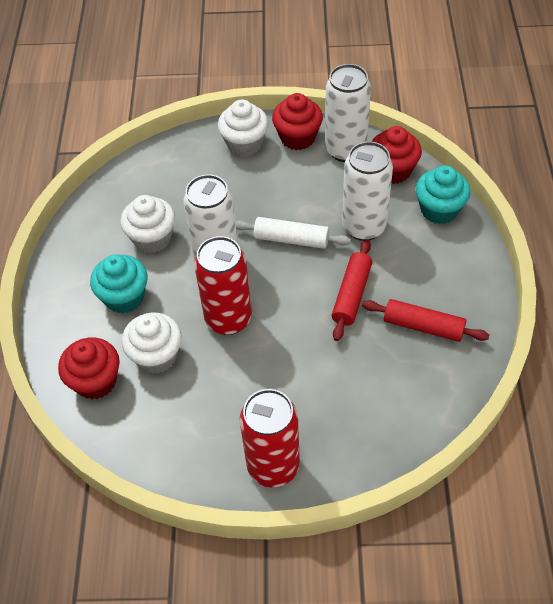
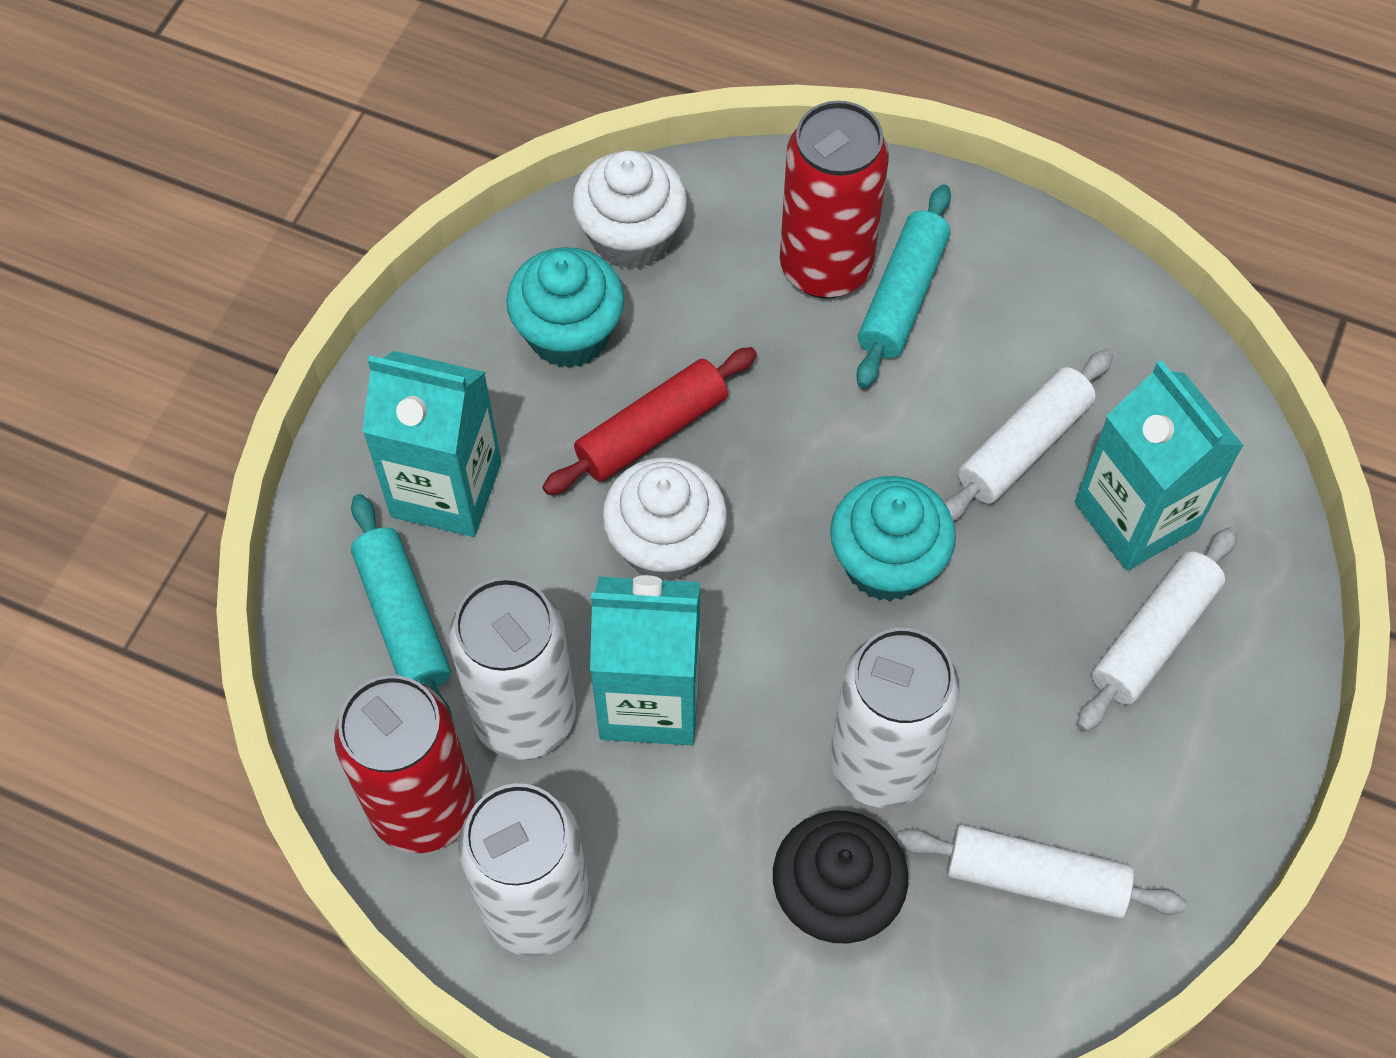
black cupcake: 0 -> 1
red cupcake: 3 -> 0
red rolling pin: 2 -> 1
turquoise carton: 0 -> 3
turquoise rolling pin: 0 -> 2
white cupcake: 3 -> 2
white rolling pin: 1 -> 3

